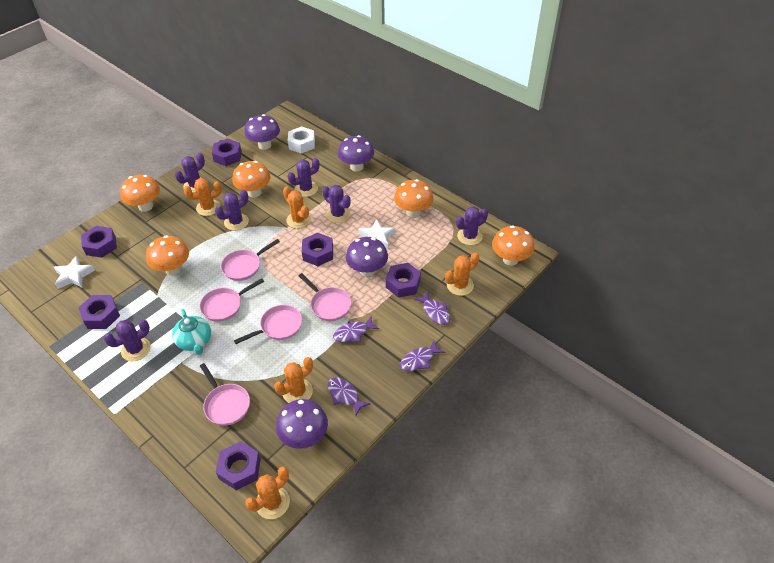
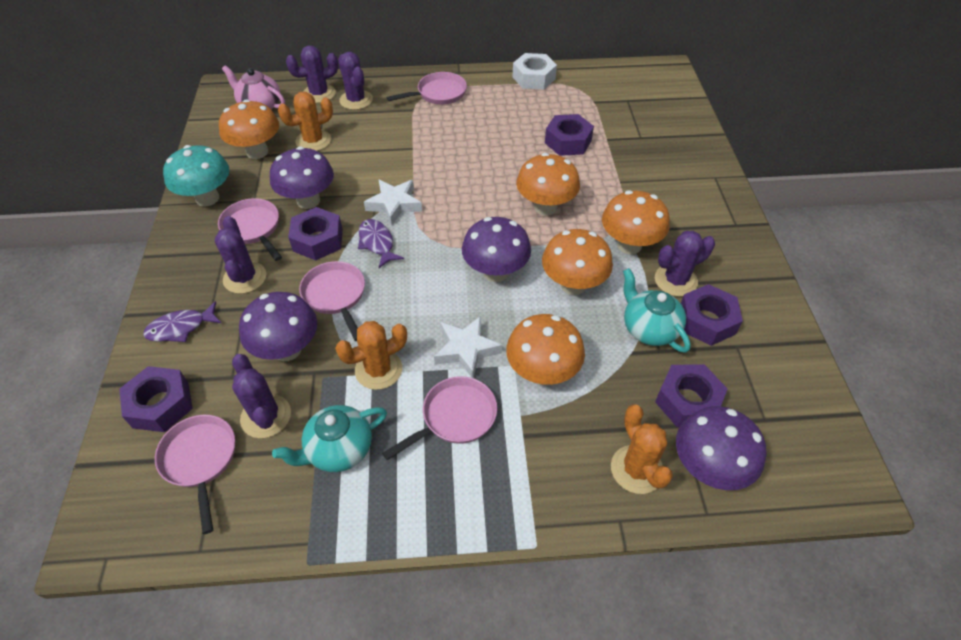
orange cactus: 5 -> 3
pink teapot: 0 -> 1
purple cactus: 6 -> 5
purple fish: 4 -> 2
purple nut: 6 -> 5
turquoise mushroom: 0 -> 1
turquoise teapot: 1 -> 2

